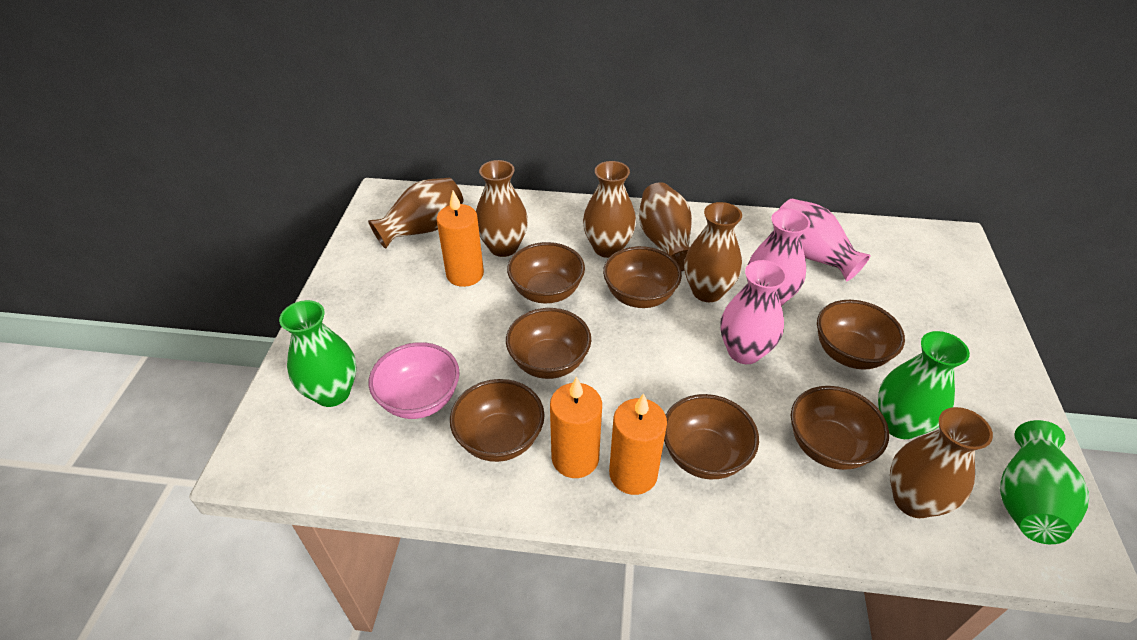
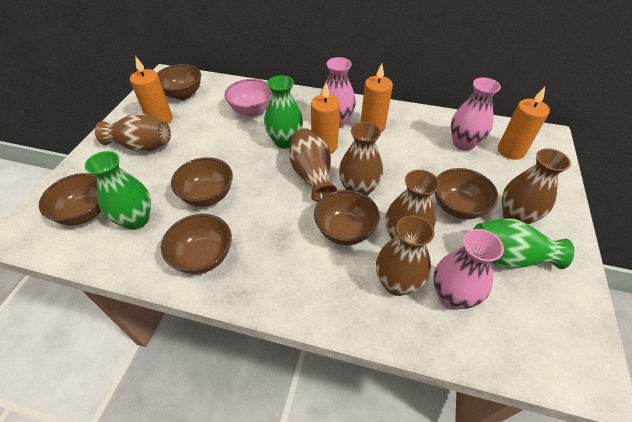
brown bowl: 7 -> 6
orange candle: 3 -> 4

